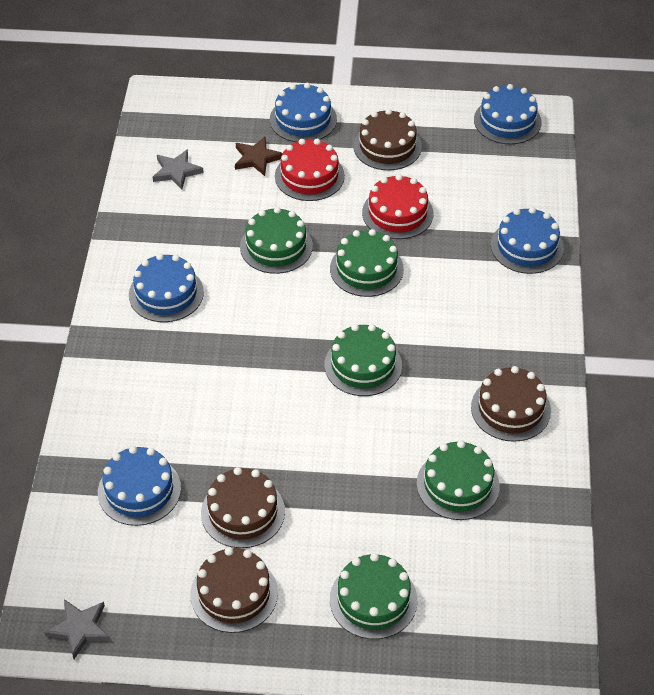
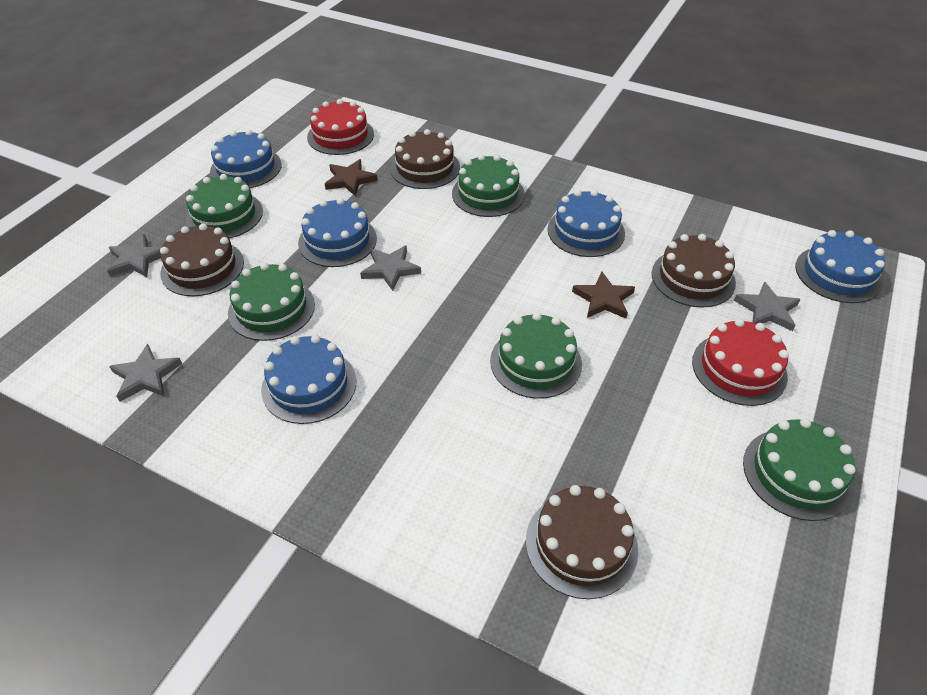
brown star: 1 -> 2
grey star: 2 -> 4

